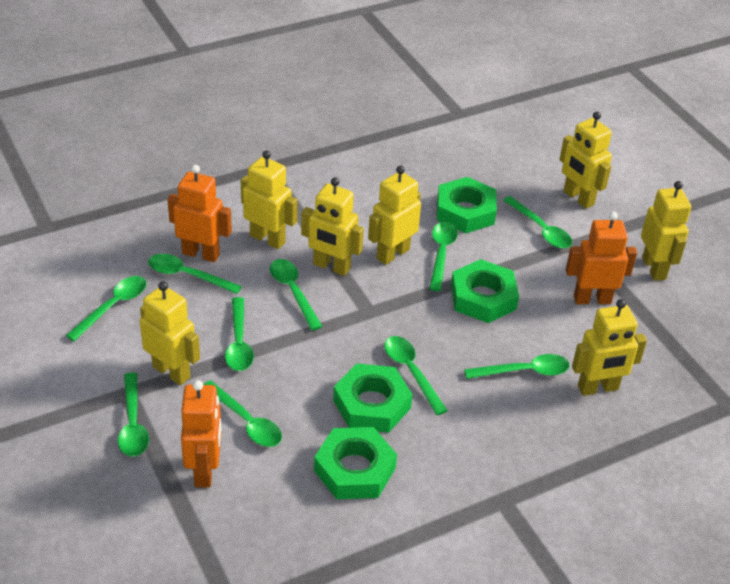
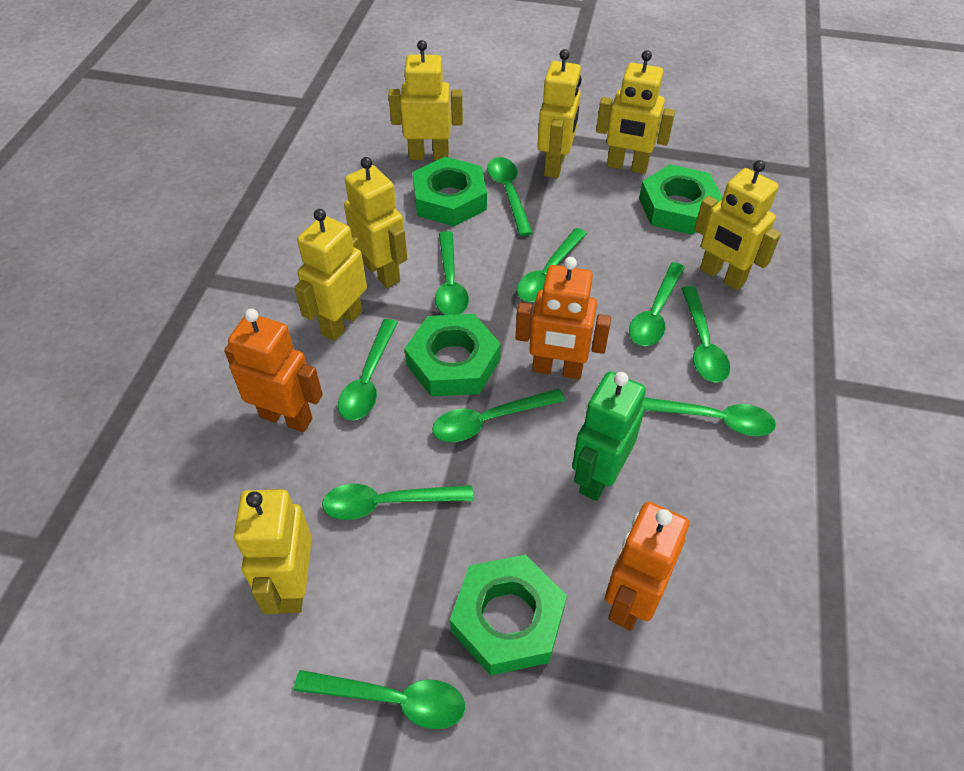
green robot: 0 -> 1

